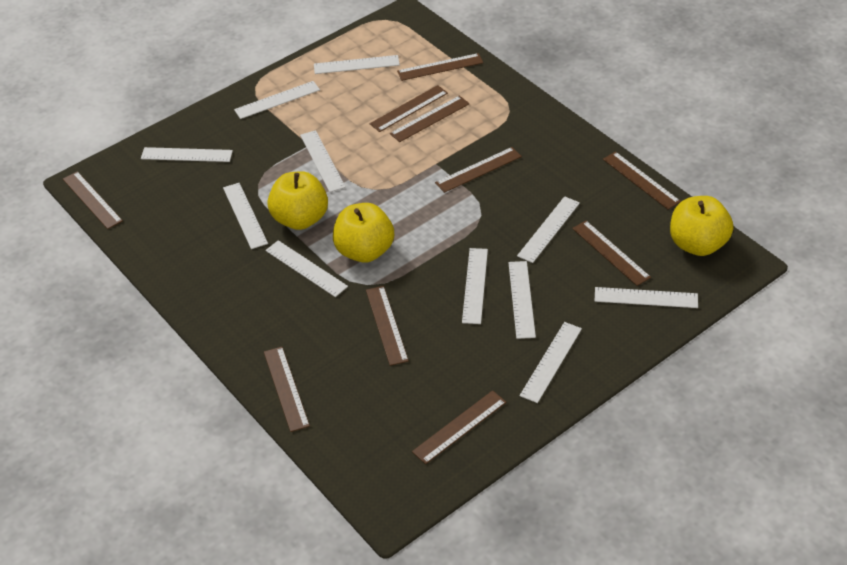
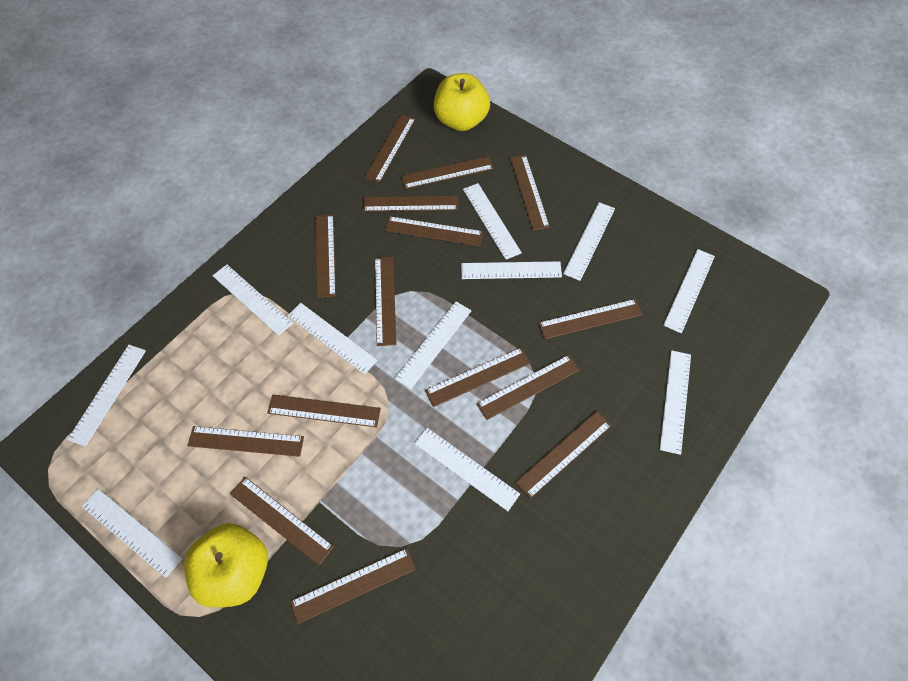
brown ruler: 10 -> 15
yellow apple: 3 -> 2

